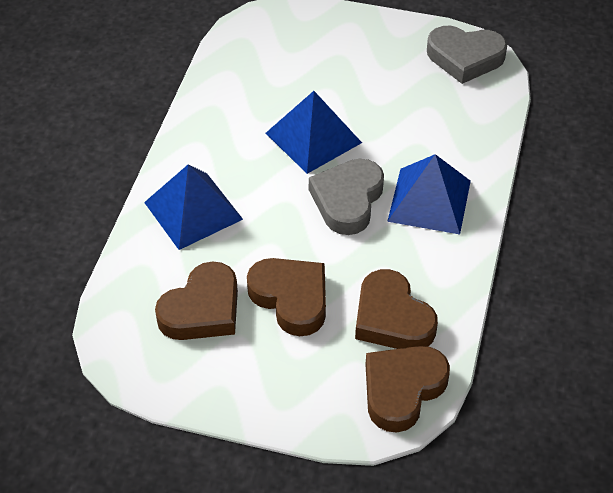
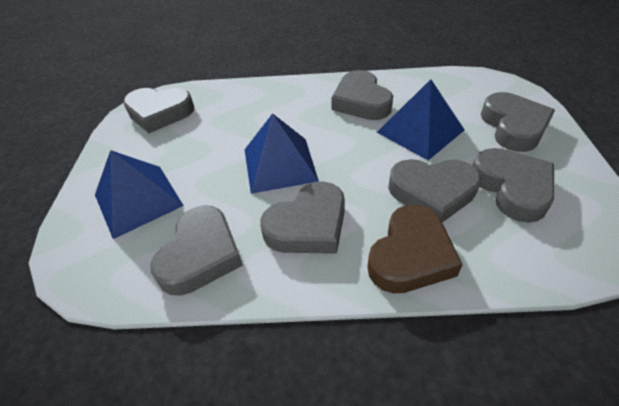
brown heart: 4 -> 1
grey heart: 2 -> 7

